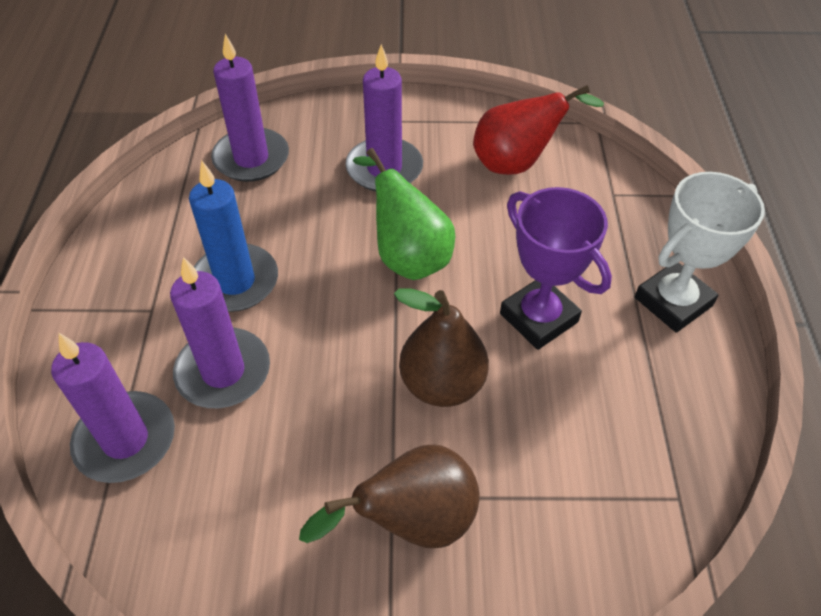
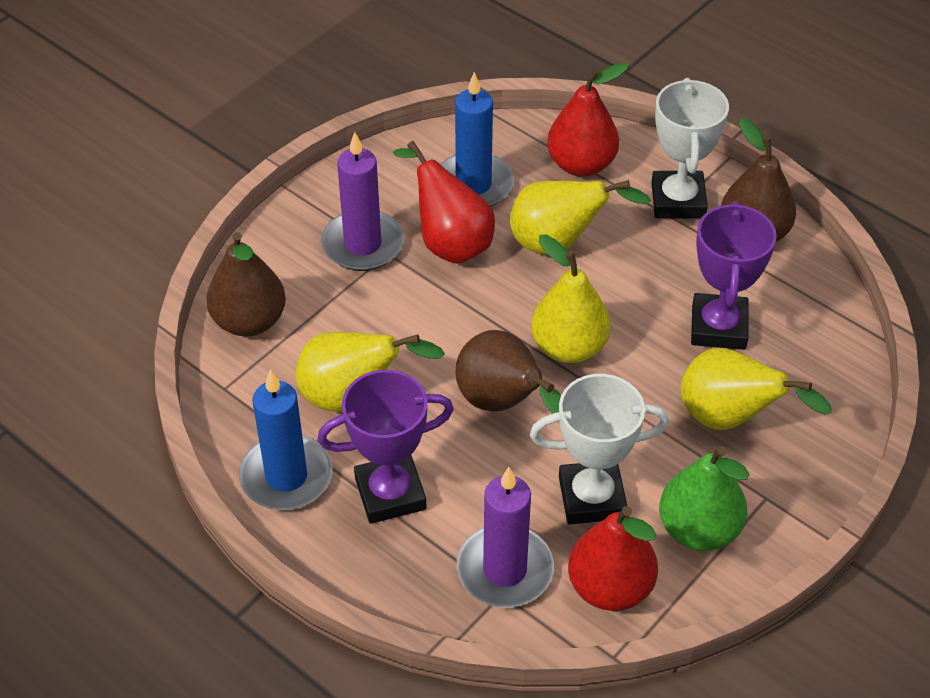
blue candle: 1 -> 2
brown pear: 2 -> 3
purple candle: 4 -> 2
purple trophy: 1 -> 2
red pear: 1 -> 3
white trophy: 1 -> 2
yellow pear: 0 -> 4

